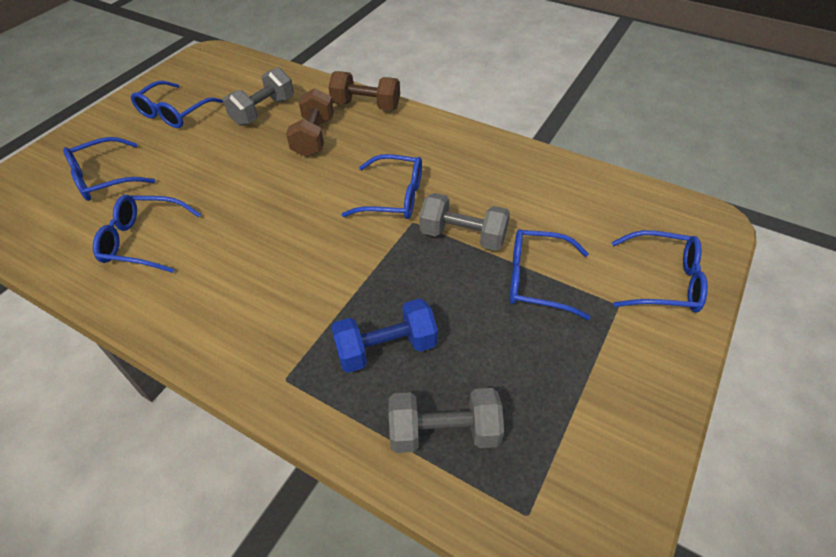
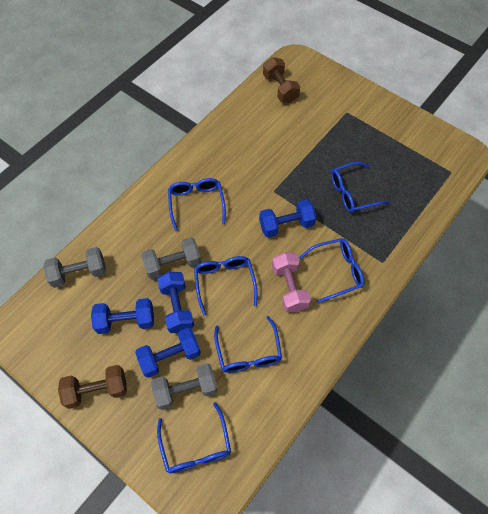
blue dumbbell: 1 -> 4
pink dumbbell: 0 -> 1

